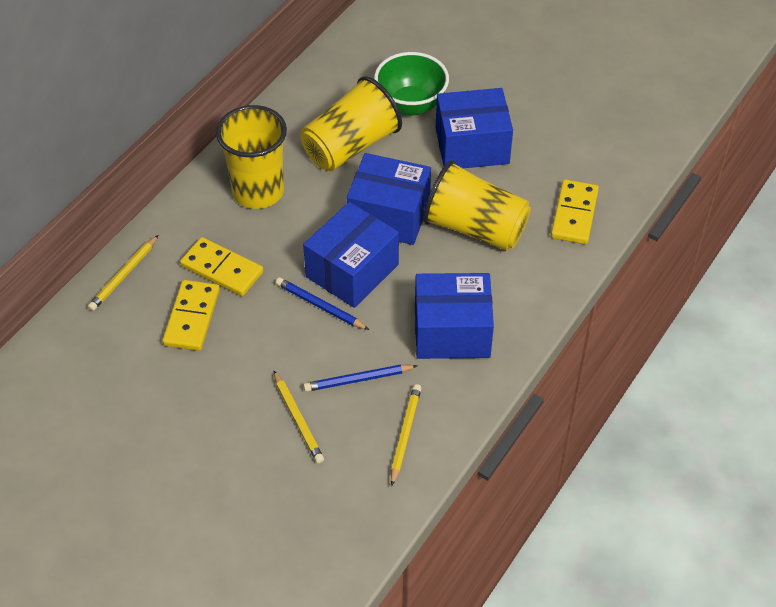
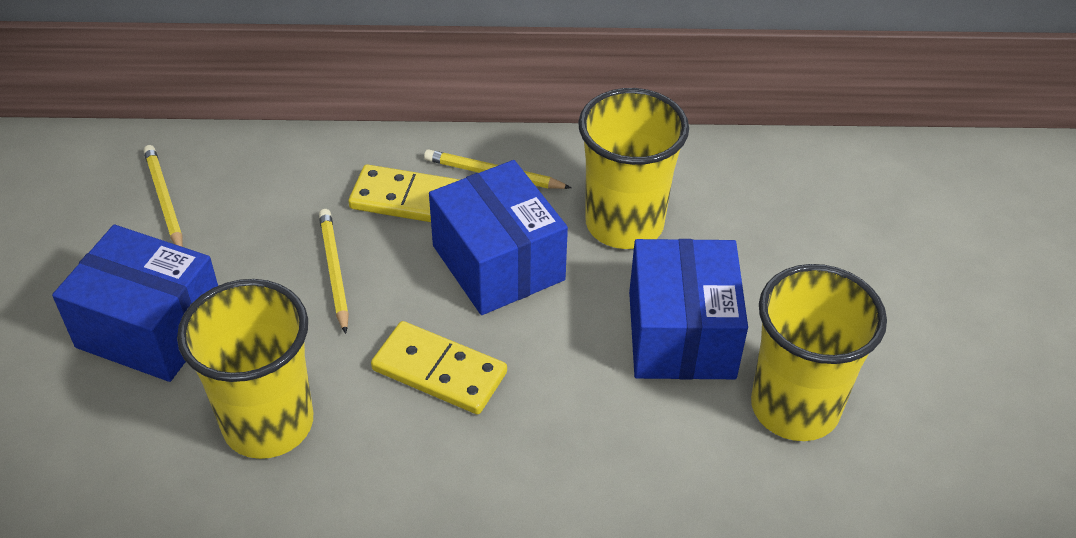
blue box: 4 -> 3
blue pencil: 2 -> 0
green bowl: 1 -> 0
yellow domino: 3 -> 2

